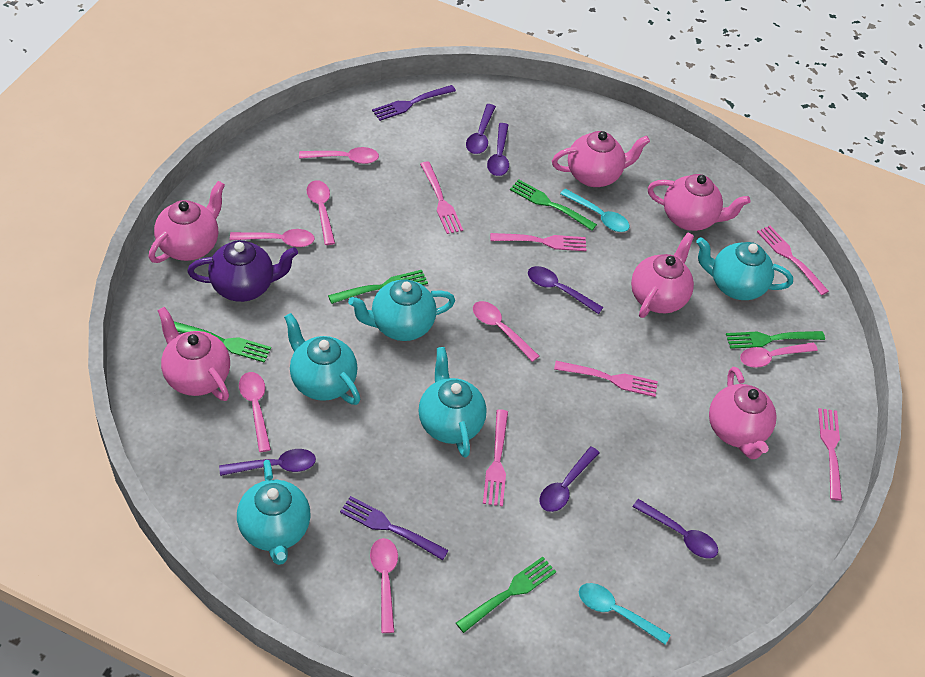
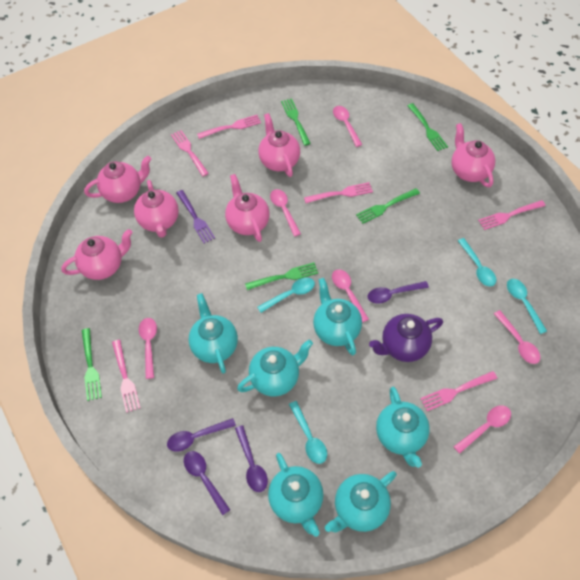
pink spoon: 7 -> 6
purple fork: 2 -> 1
purple spoon: 6 -> 4
turquoise spoon: 2 -> 4
turquoise teapot: 5 -> 6

